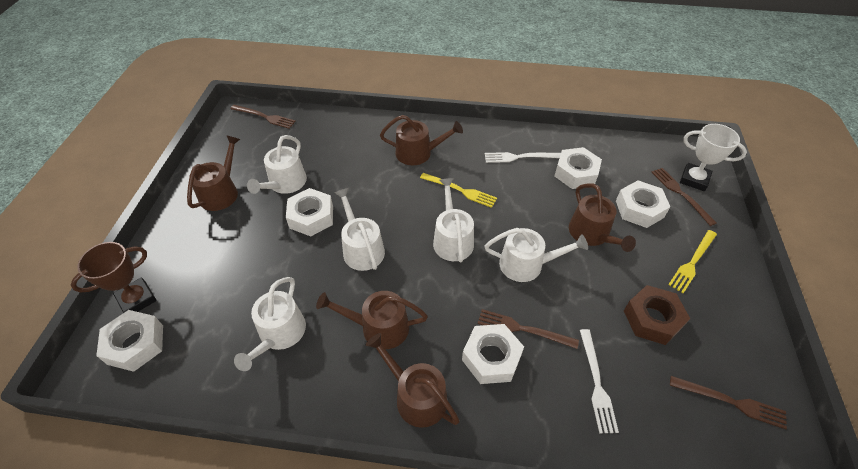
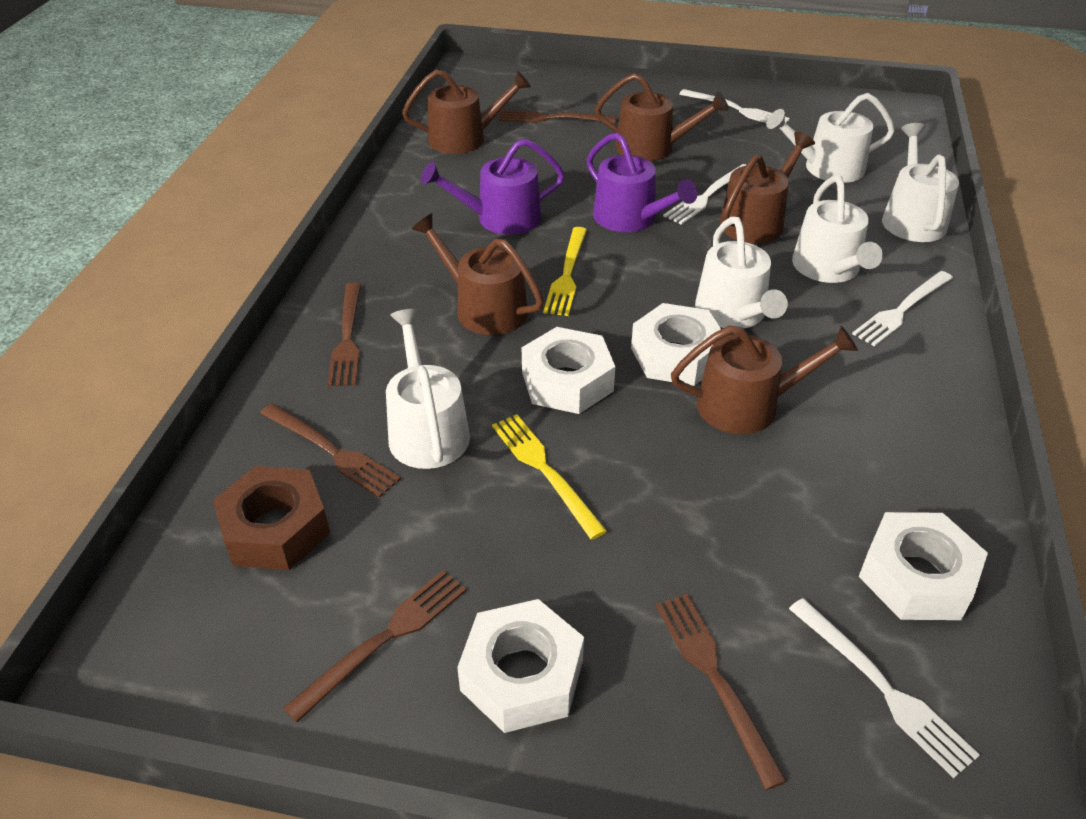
brown fork: 4 -> 5
brown trophy: 1 -> 0
purple watering can: 0 -> 2
white fork: 2 -> 4
white nut: 5 -> 4
white trophy: 1 -> 0

